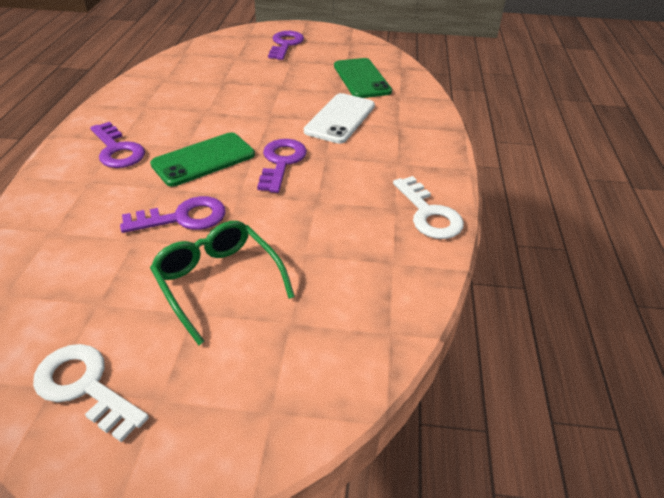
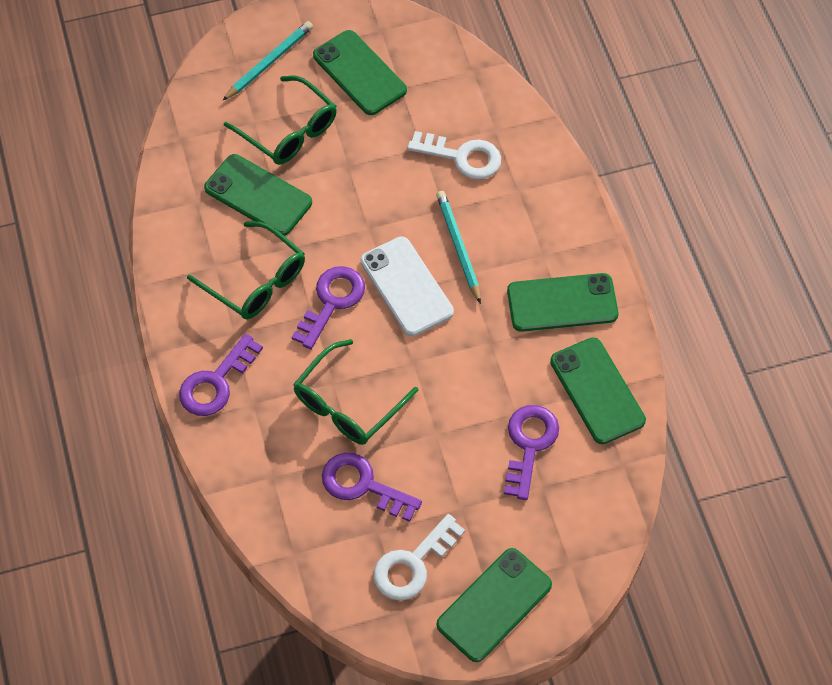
green glasses: 1 -> 3
green phone: 2 -> 5
turquoise pencil: 0 -> 2

